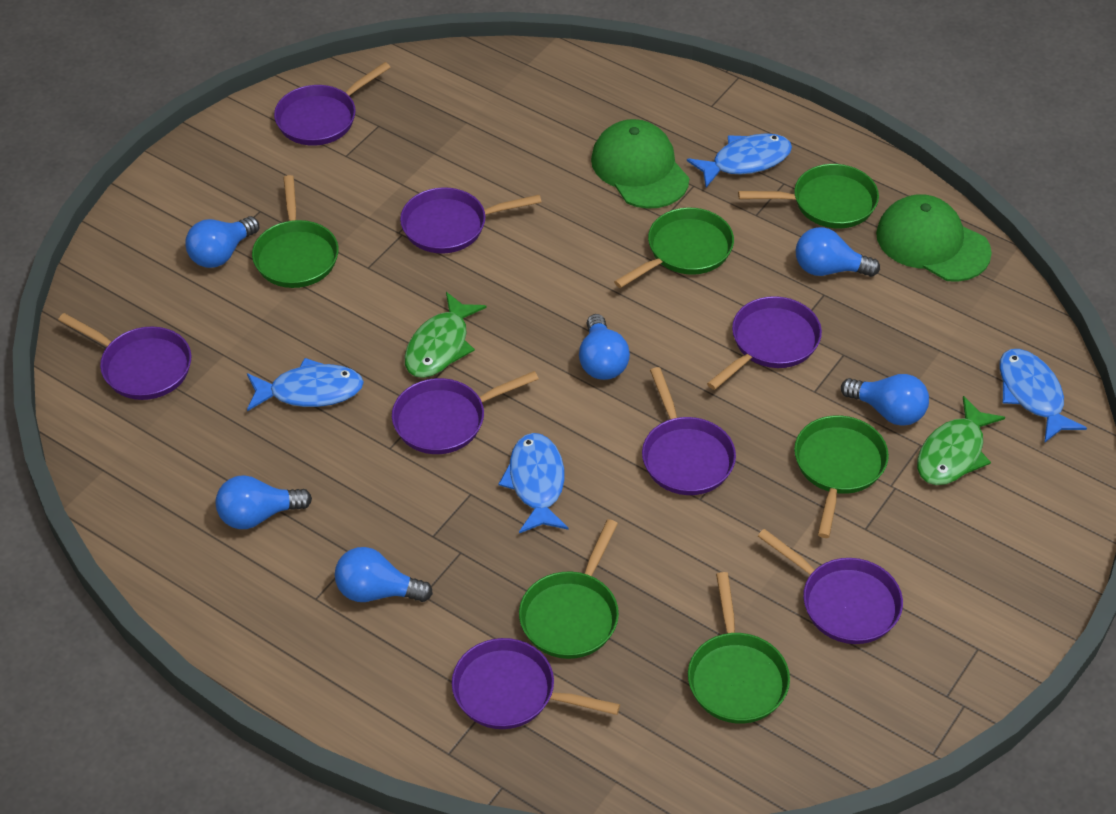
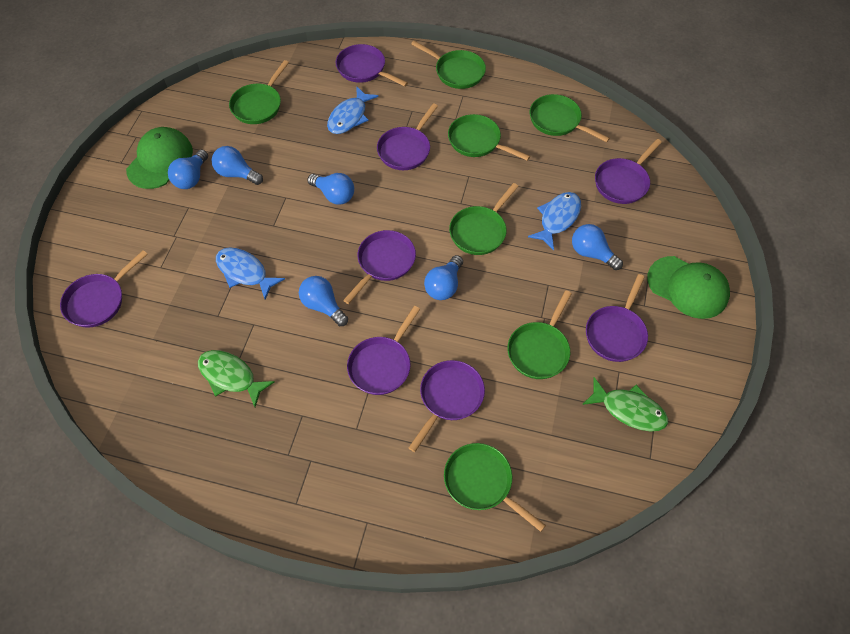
blue fish: 4 -> 3
green pan: 6 -> 7

